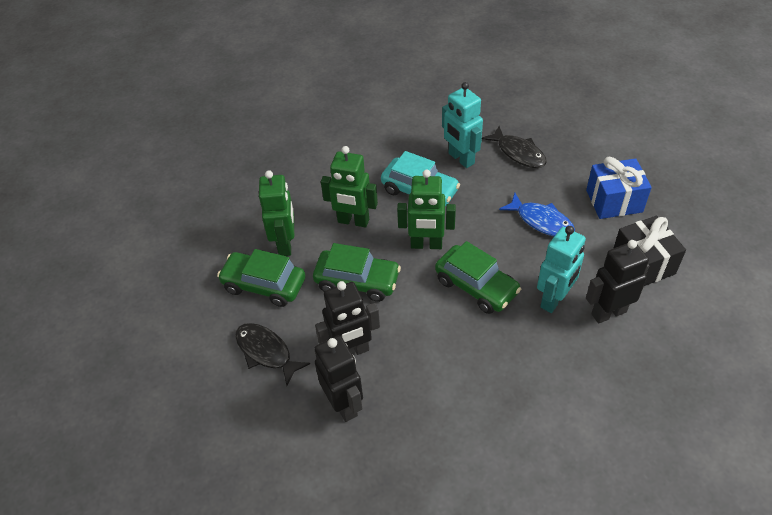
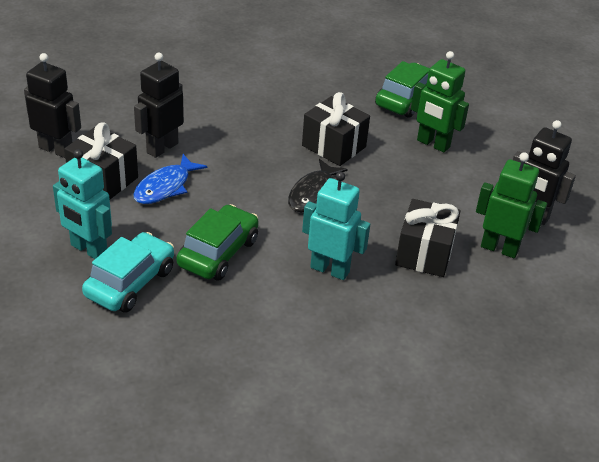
black fish: 2 -> 1
black gift: 1 -> 3
blue gift: 1 -> 0
green car: 3 -> 2
green robot: 3 -> 2

